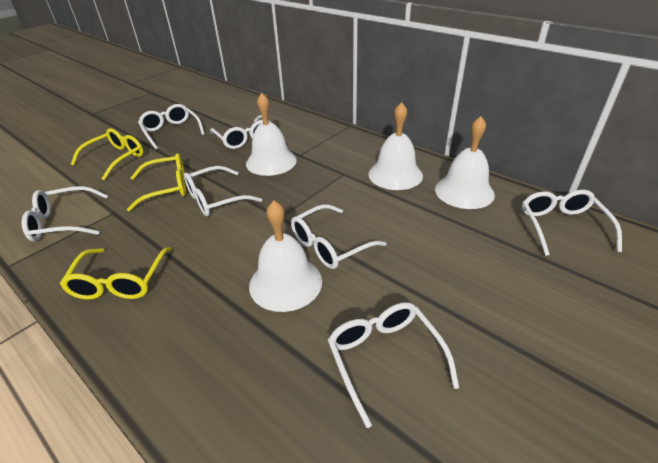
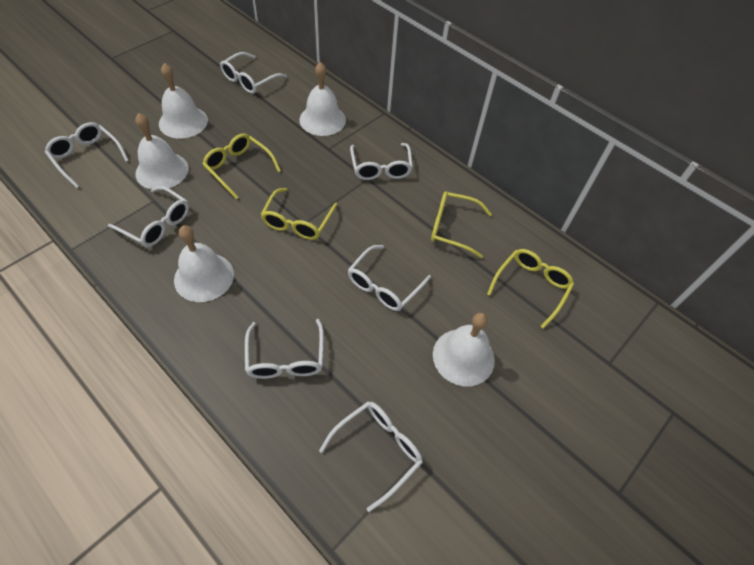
white bell: 4 -> 5
yellow glasses: 3 -> 4

